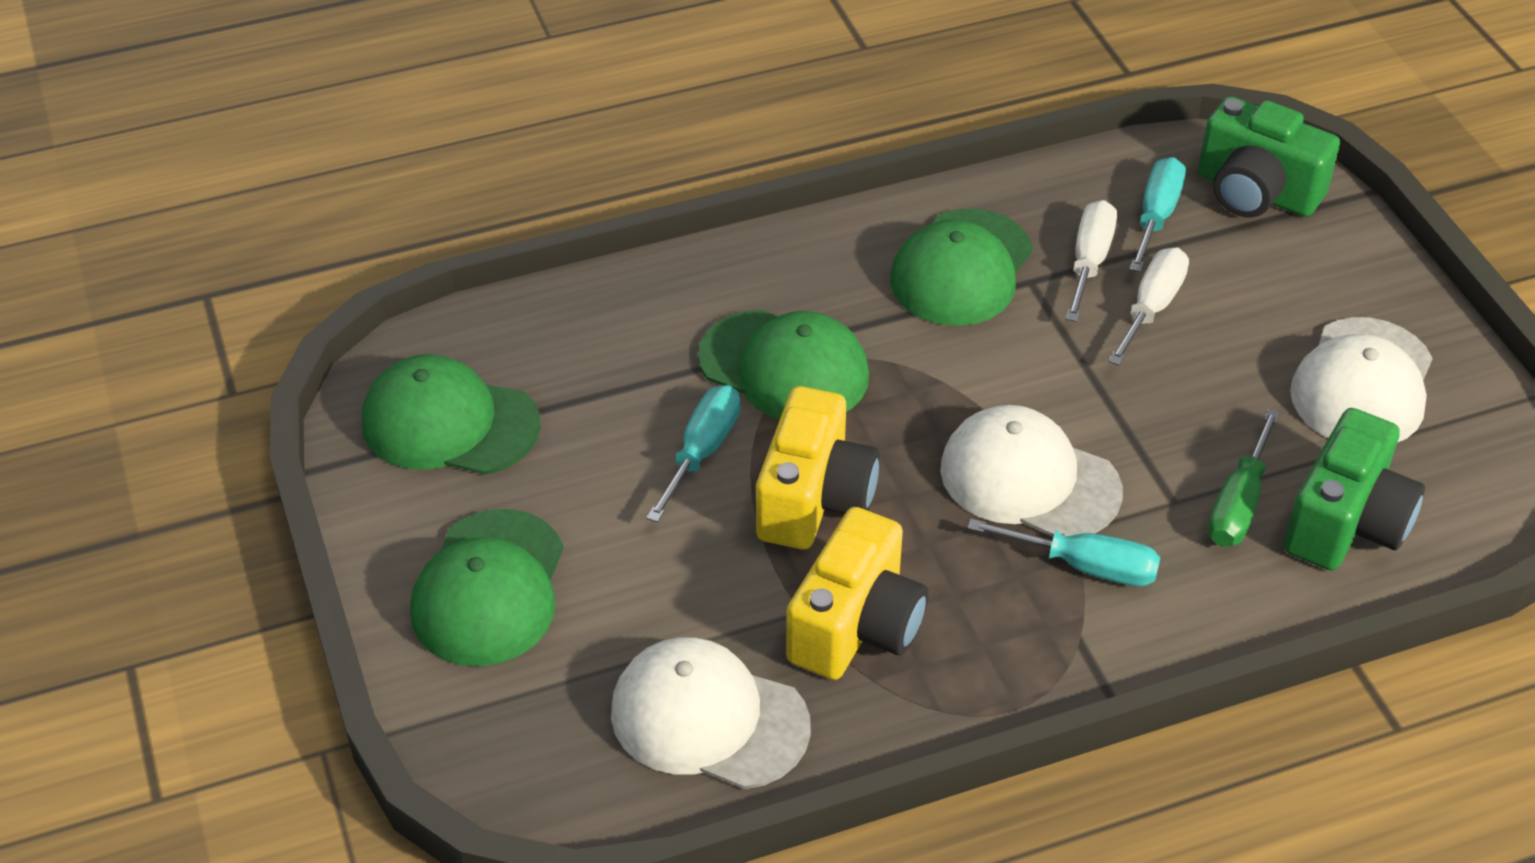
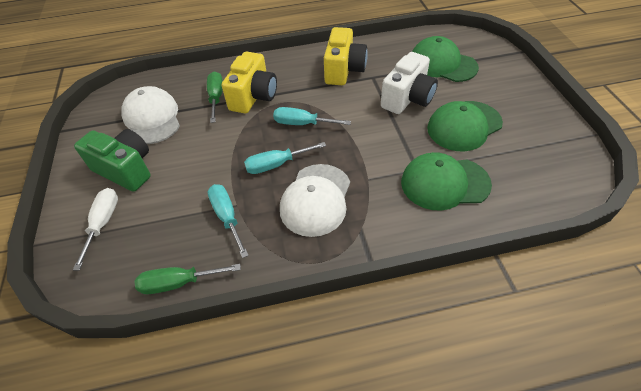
green camera: 2 -> 1
green cap: 4 -> 3
green screwdriver: 1 -> 2
white camera: 0 -> 1
white cap: 3 -> 2
white screwdriver: 2 -> 1

